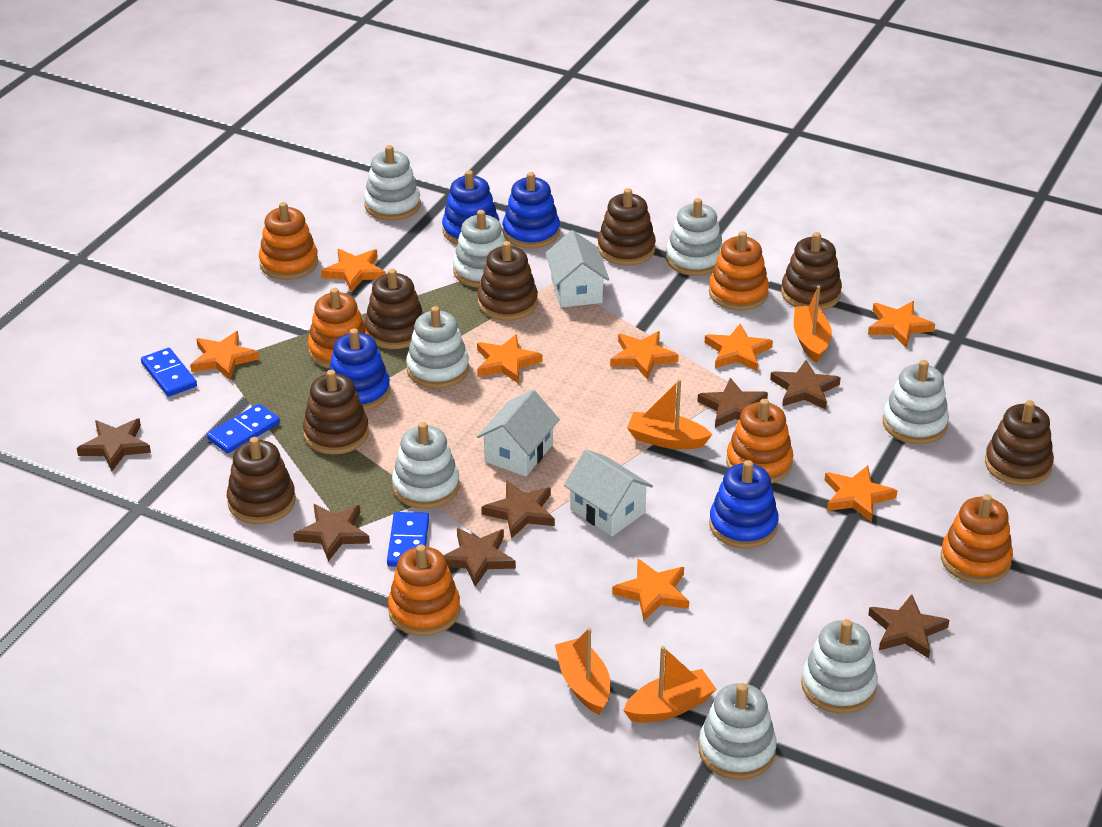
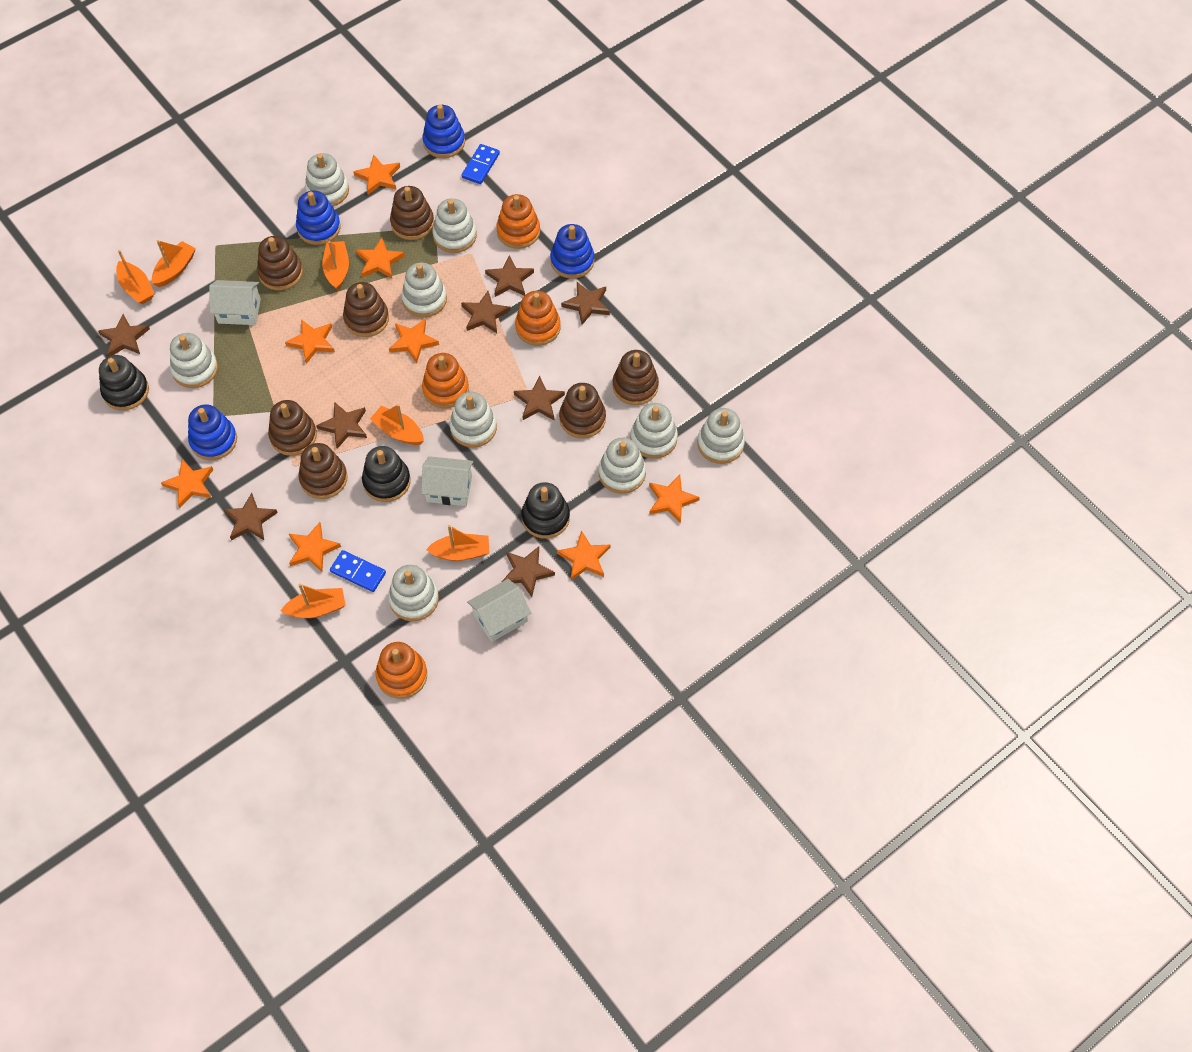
black stacking toy: 0 -> 3
blue domino: 3 -> 2
brown star: 7 -> 8
orange boat: 4 -> 6
orange stacking toy: 6 -> 4
white stacking toy: 8 -> 9

